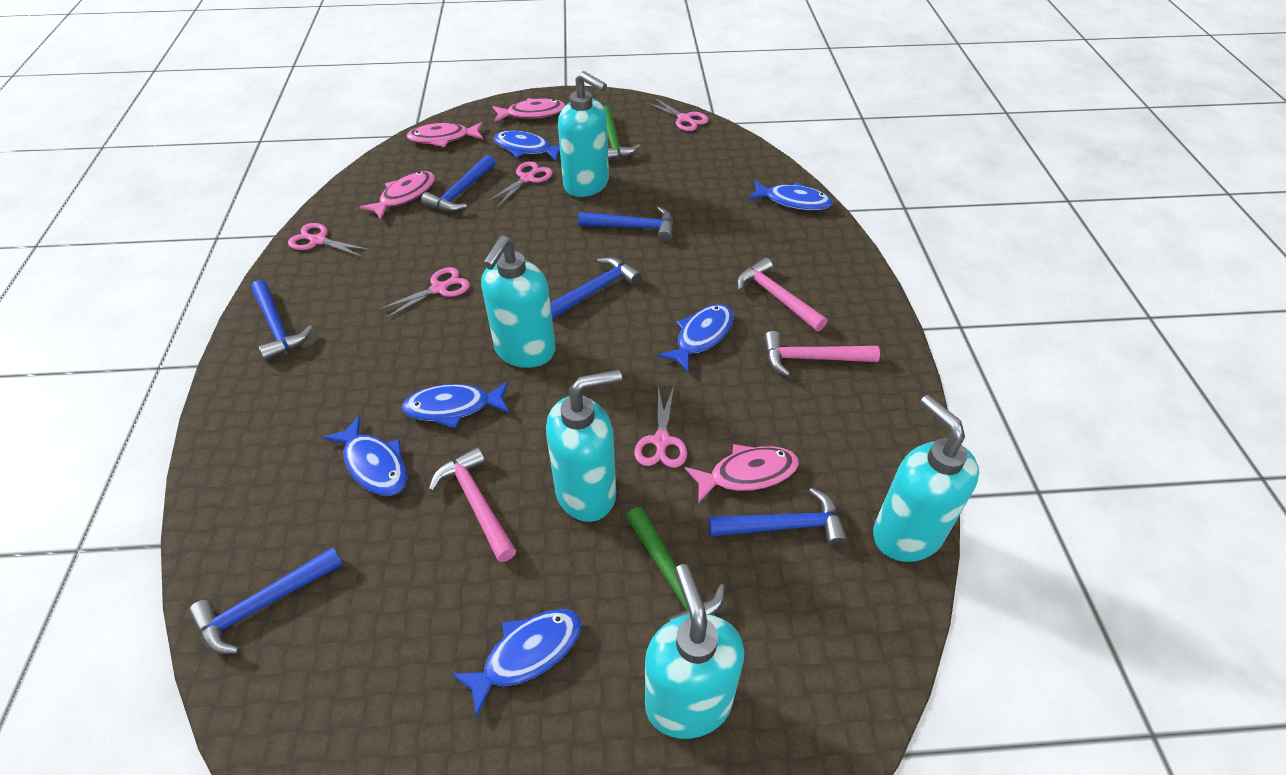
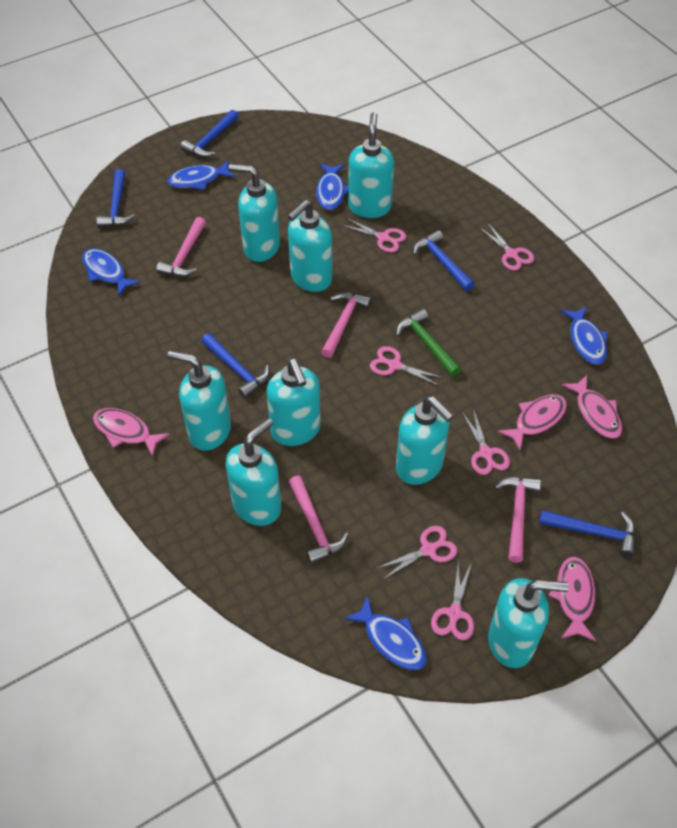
blue fish: 6 -> 5
blue hammer: 6 -> 5
green hammer: 2 -> 1
pink hammer: 3 -> 4
pink scissors: 5 -> 6
turquoise soap dispenser: 5 -> 8

